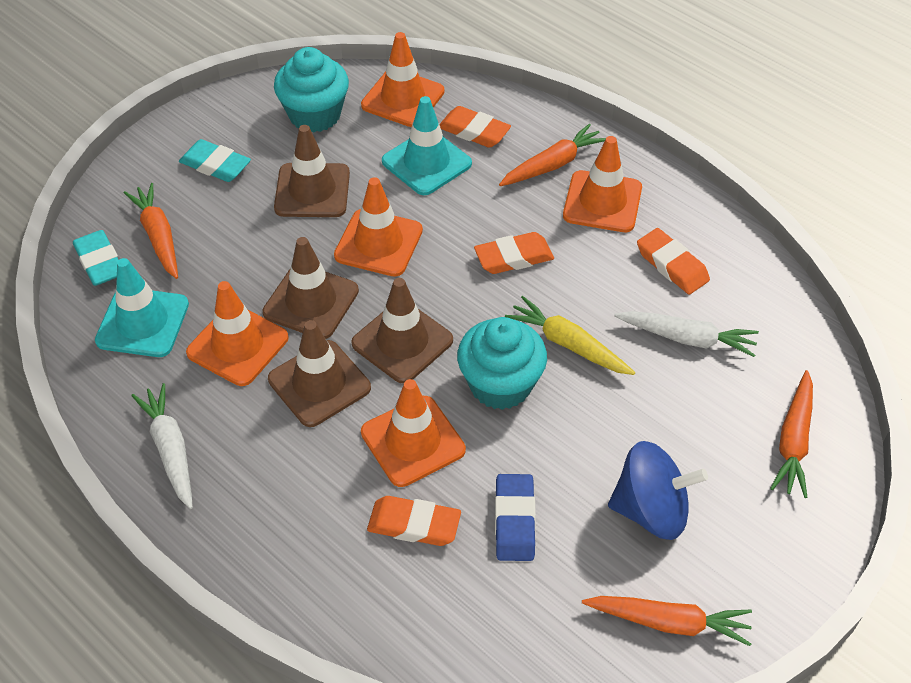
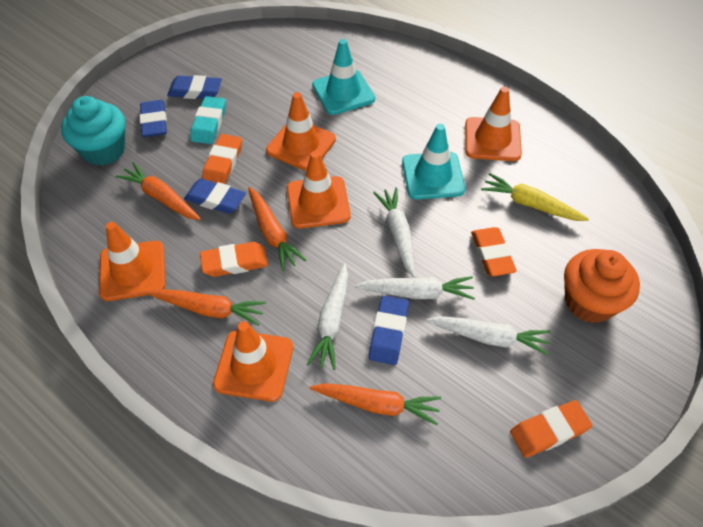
blue eraser: 1 -> 4
blue spinning top: 1 -> 0
brown traffic cone: 4 -> 0
orange cupcake: 0 -> 1
turquoise cupcake: 2 -> 1
turquoise eraser: 2 -> 1
white carrot: 2 -> 4

